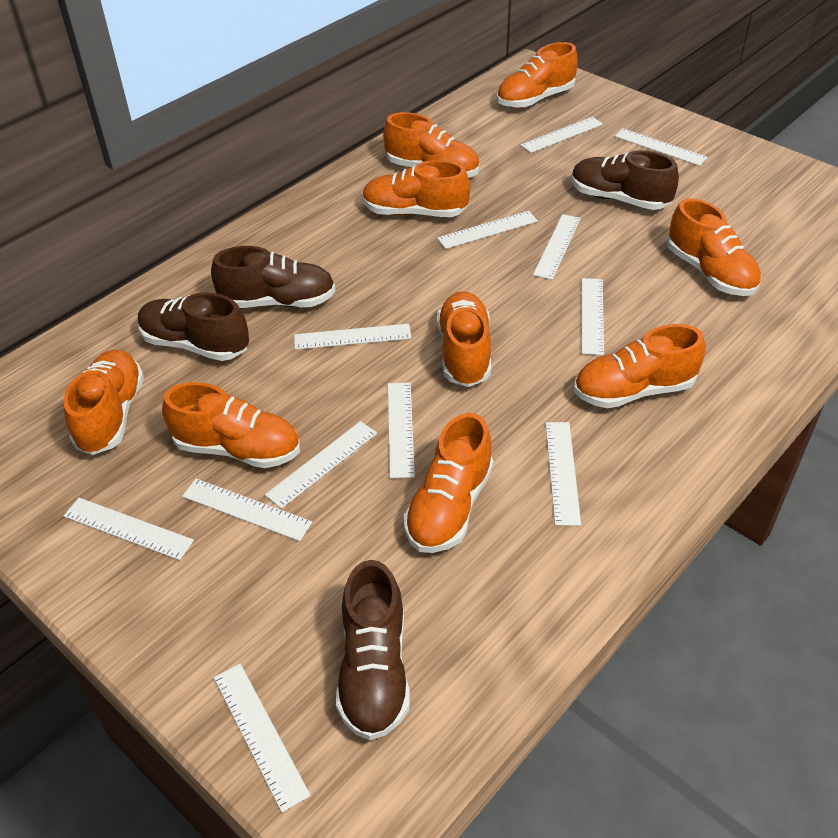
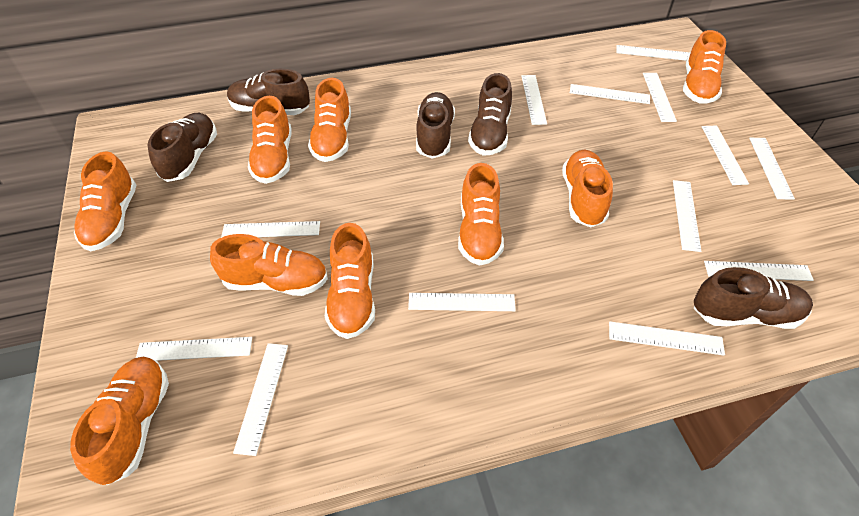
brown shoe: 4 -> 5
white ruler: 12 -> 13

